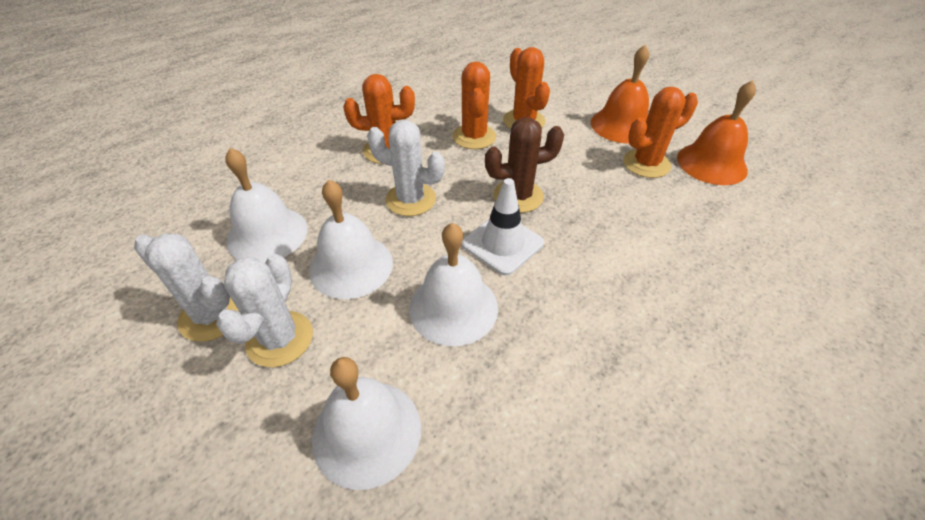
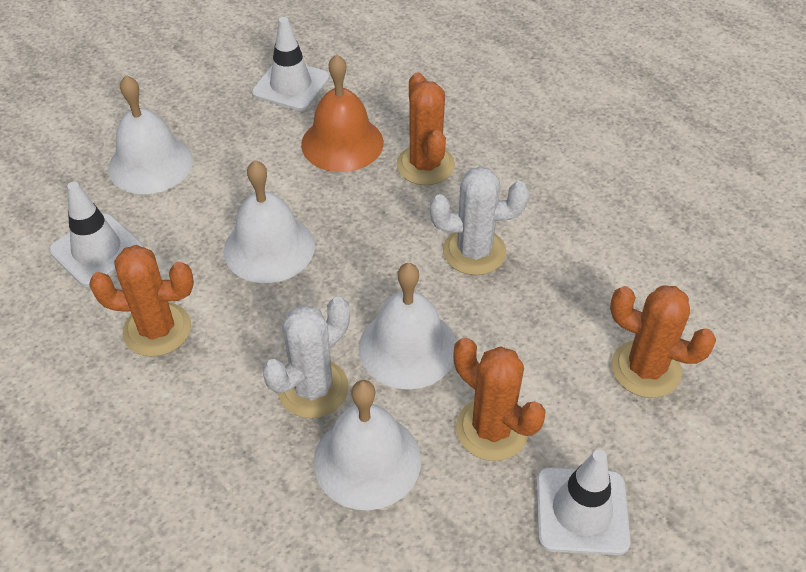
brown cactus: 1 -> 0
orange bell: 2 -> 1
white cactus: 3 -> 2
white traffic cone: 1 -> 3

